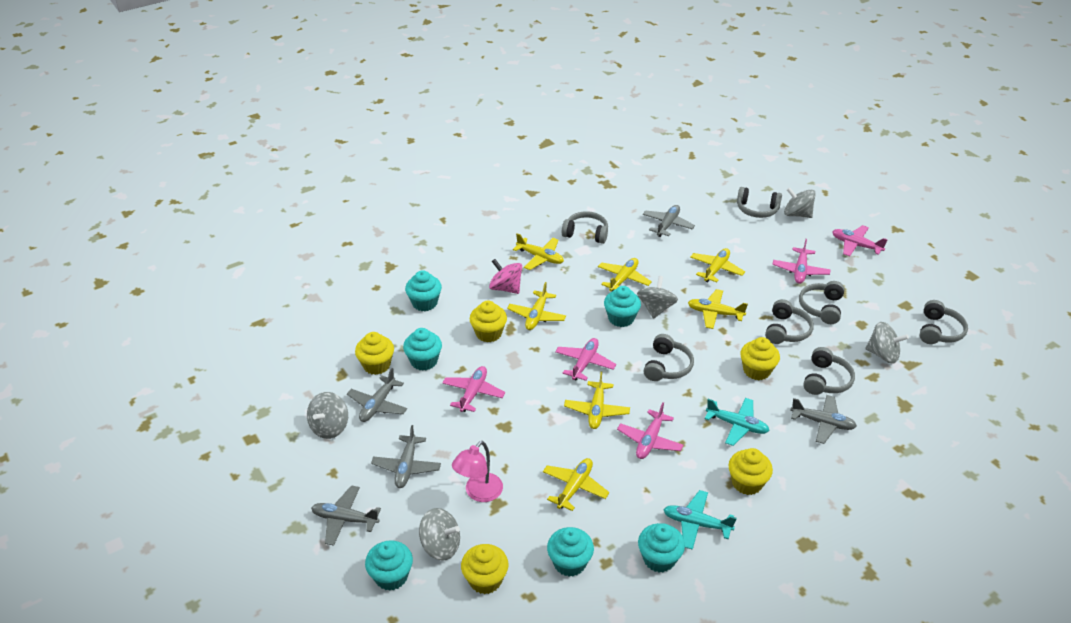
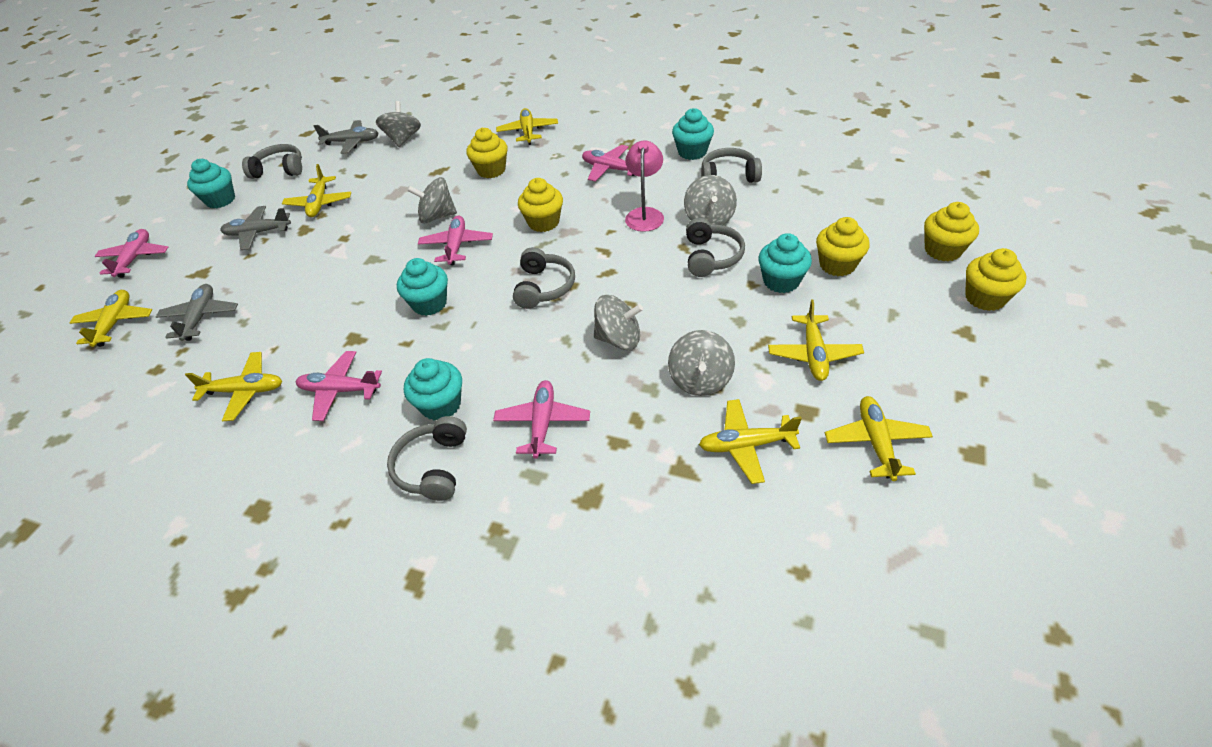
grey headphones: 7 -> 5
grey plane: 5 -> 3
pink spinning top: 1 -> 0
turquoise cupcake: 6 -> 5
turquoise plane: 2 -> 0

